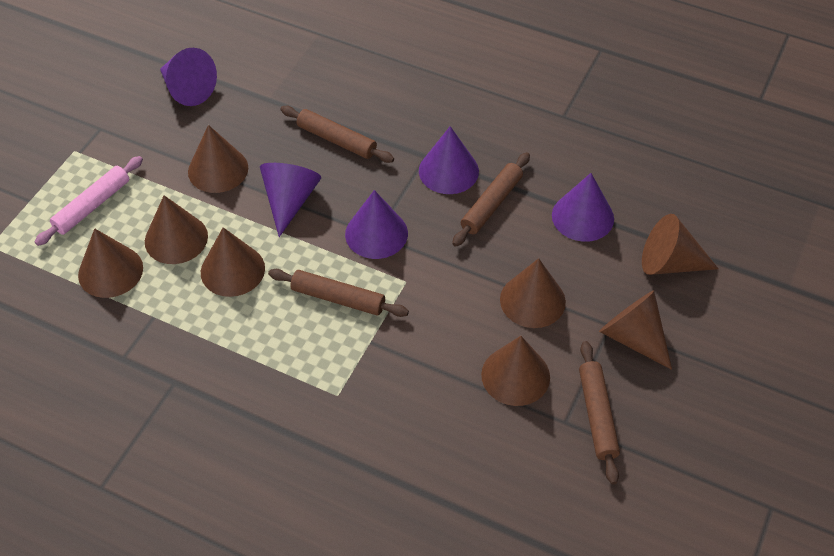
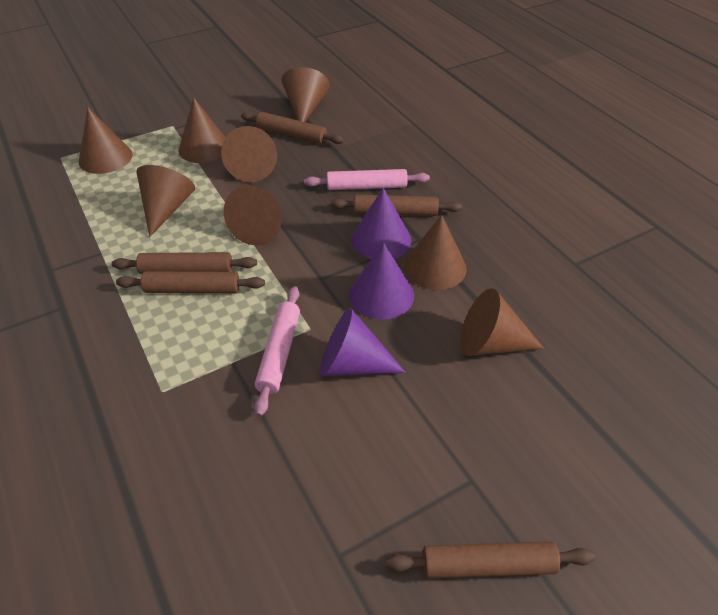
brown rolling pin: 4 -> 5
pink rolling pin: 1 -> 2
purple cone: 5 -> 3

